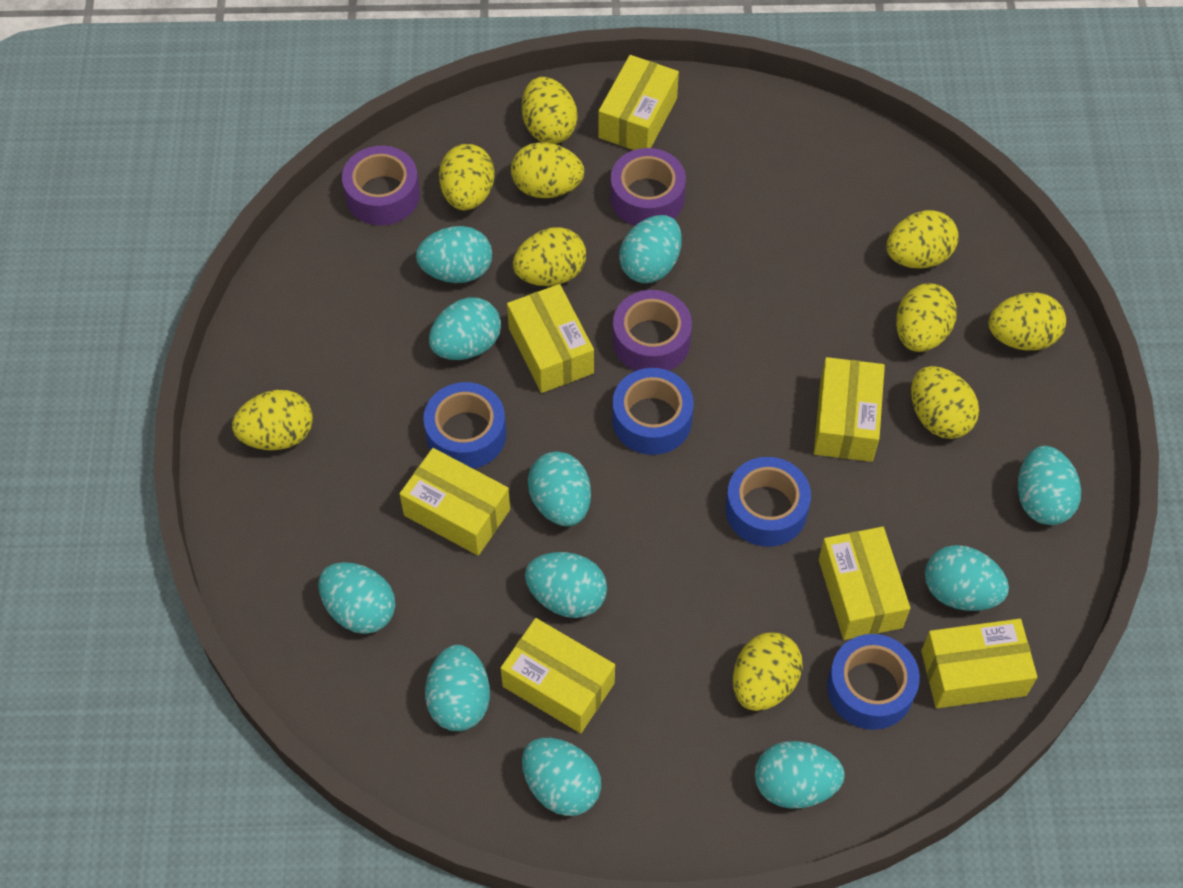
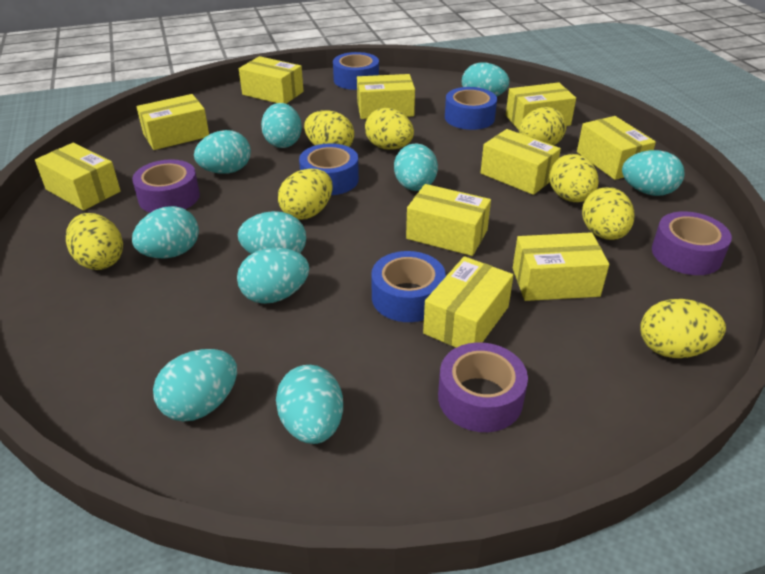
turquoise egg: 11 -> 10
yellow box: 7 -> 10
yellow egg: 10 -> 8

